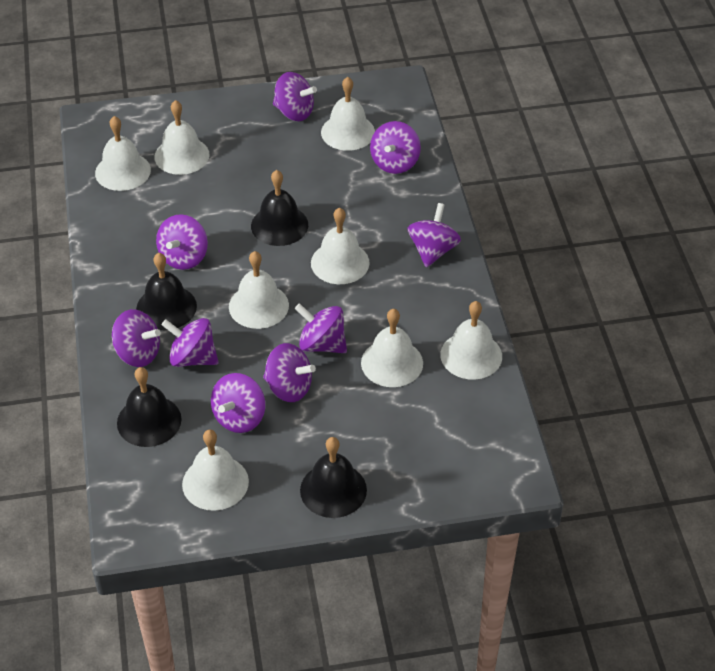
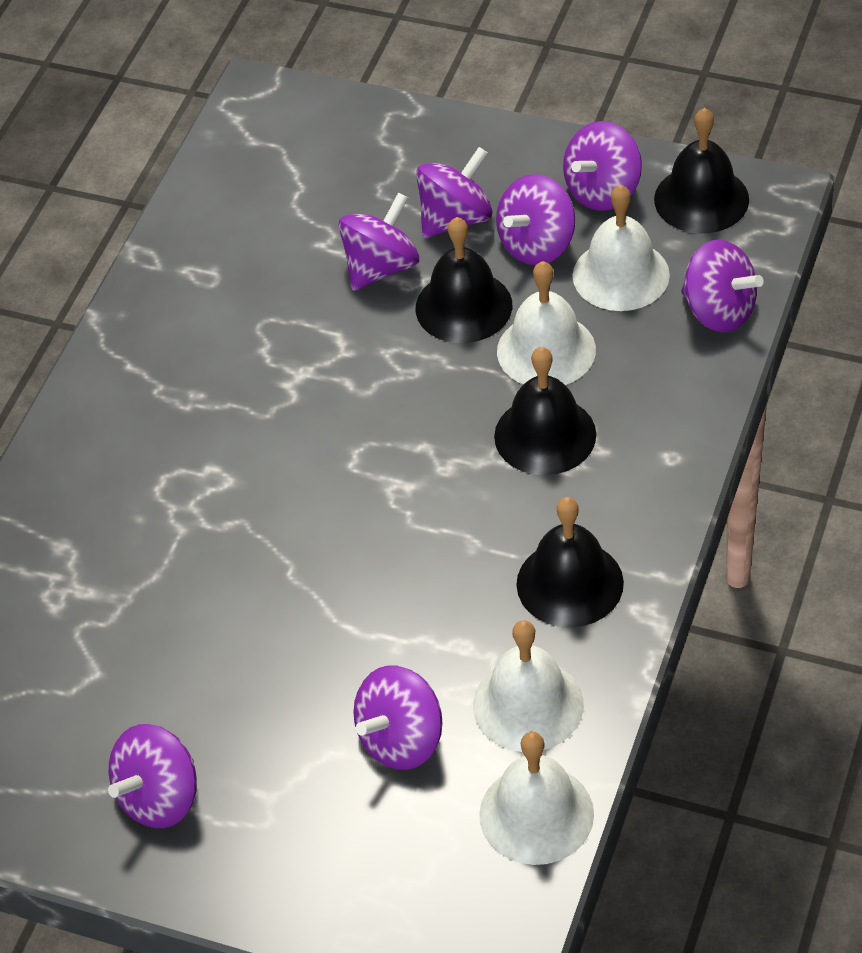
purple spinning top: 9 -> 7
white bell: 8 -> 4

